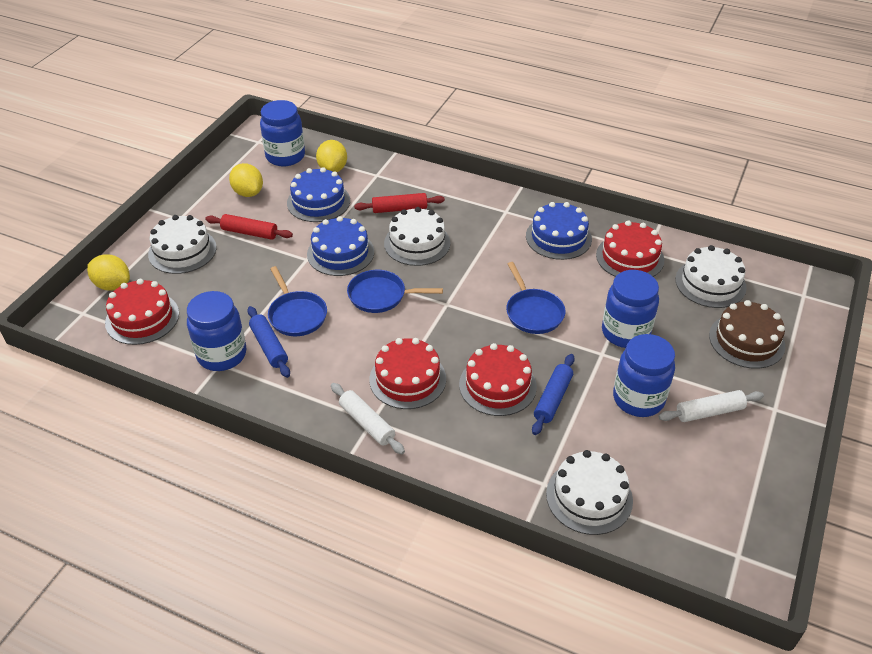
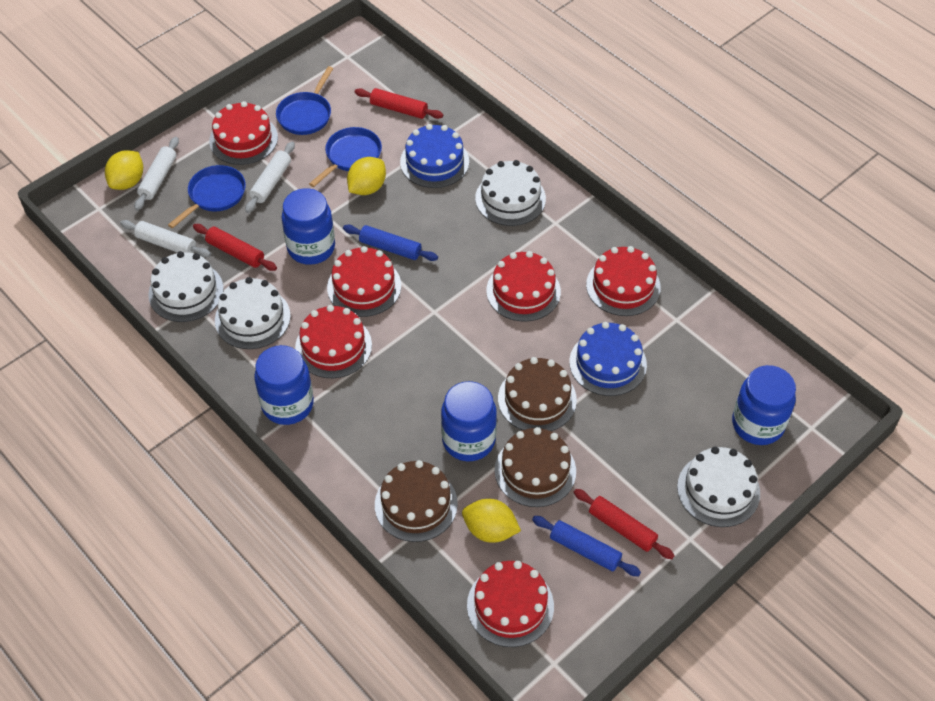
blue cake: 3 -> 2
brown cake: 1 -> 3
red cake: 4 -> 6
red rolling pin: 2 -> 3
white rolling pin: 2 -> 3

